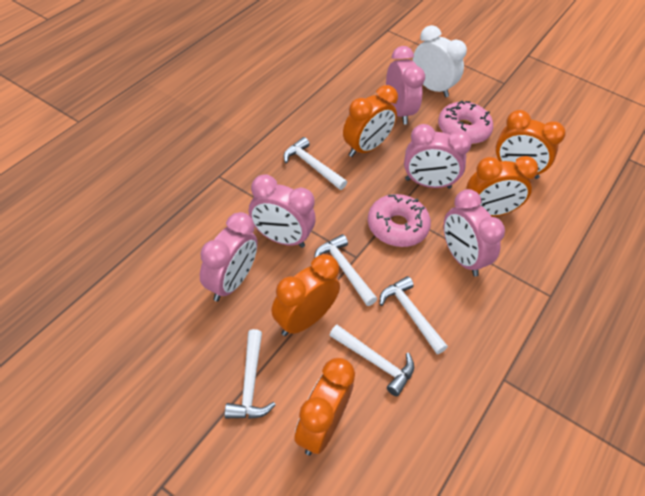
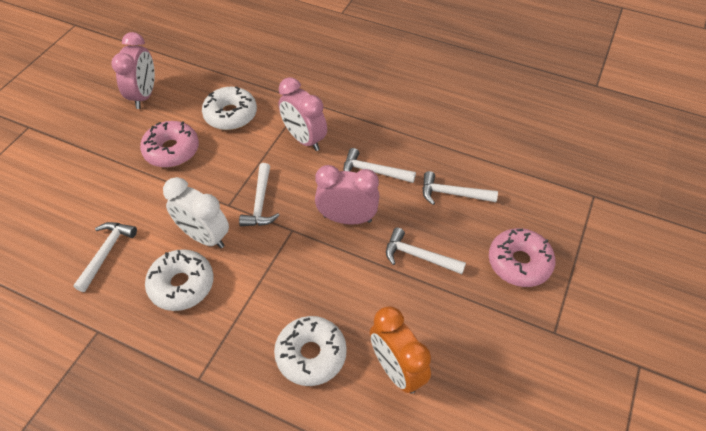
orange clock: 5 -> 1
pink clock: 5 -> 3
white donut: 0 -> 3

